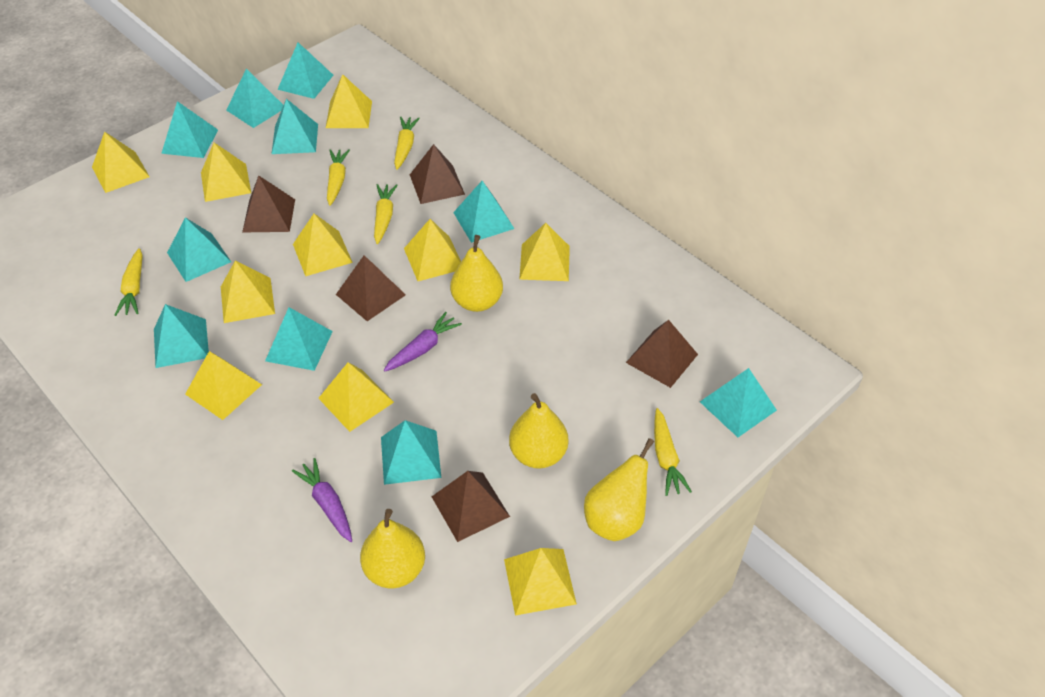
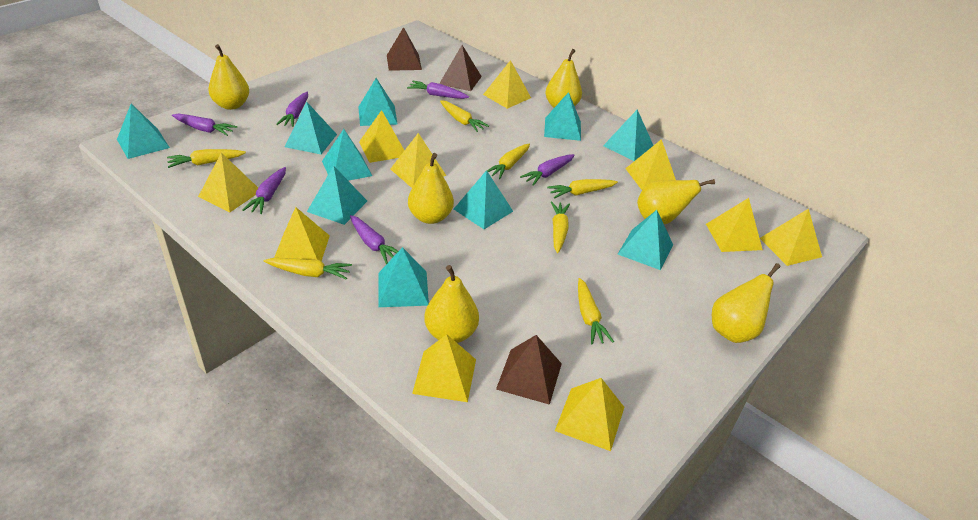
brown pyramid: 5 -> 3
purple carrot: 2 -> 6
yellow carrot: 5 -> 7
yellow pear: 4 -> 6

